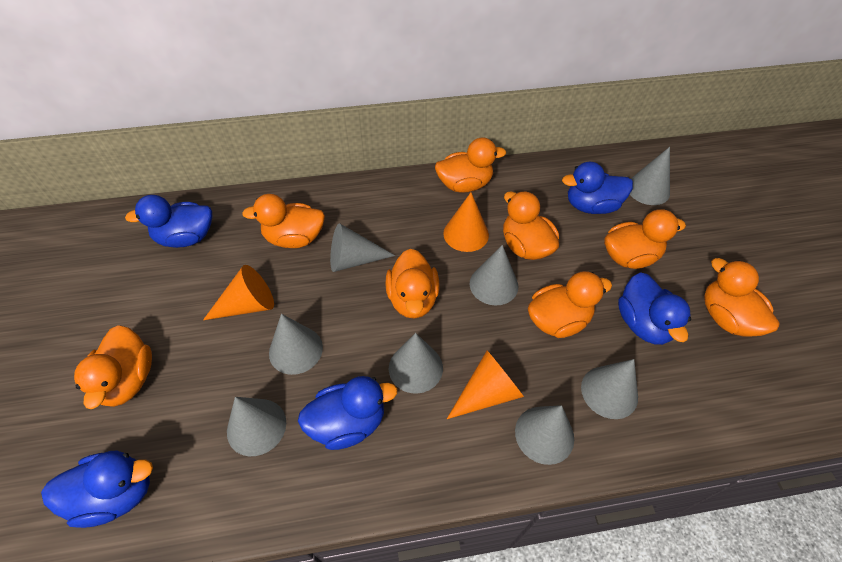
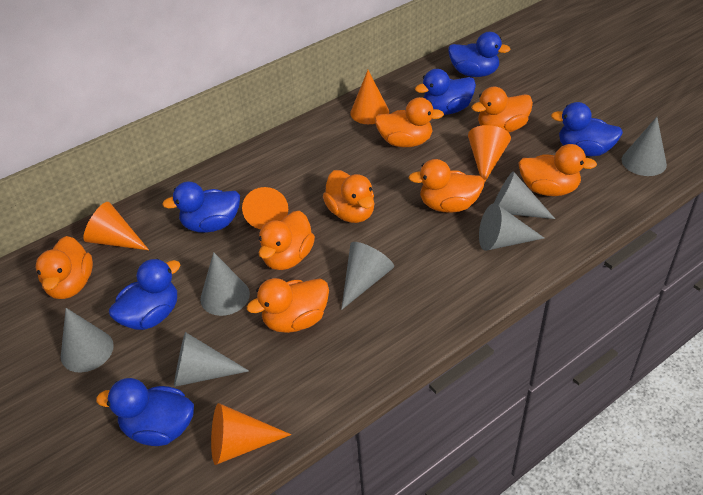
blue duck: 5 -> 6
grey cone: 8 -> 7
orange cone: 3 -> 5

